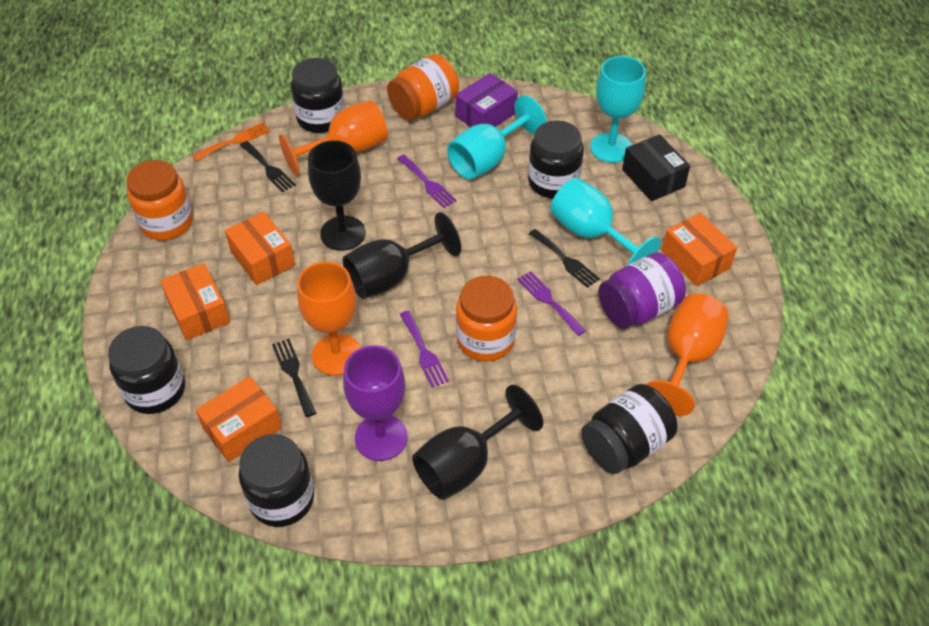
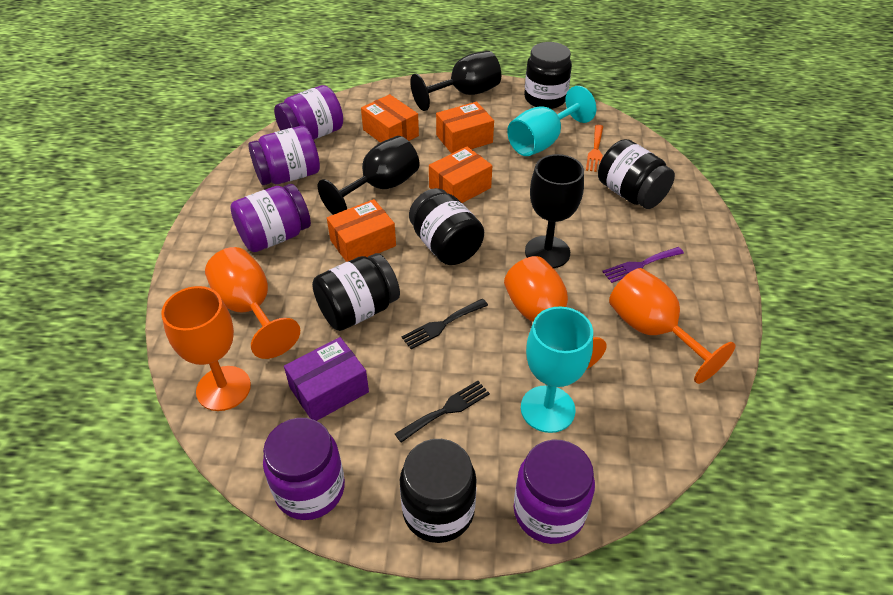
black box: 1 -> 0
black fork: 3 -> 2
orange goblet: 3 -> 4
orange jar: 3 -> 0
purple fork: 3 -> 1
purple goblet: 1 -> 0
purple jar: 1 -> 5
turquoise goblet: 3 -> 2

